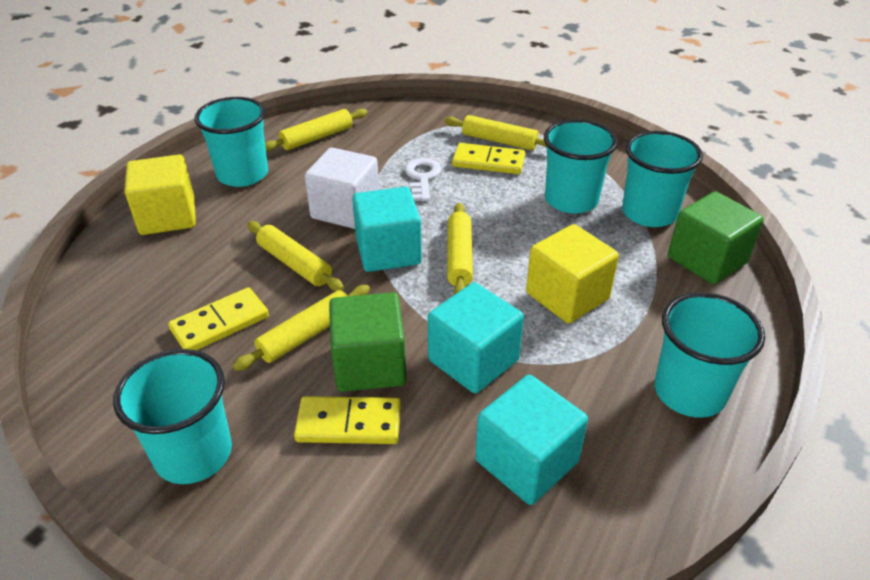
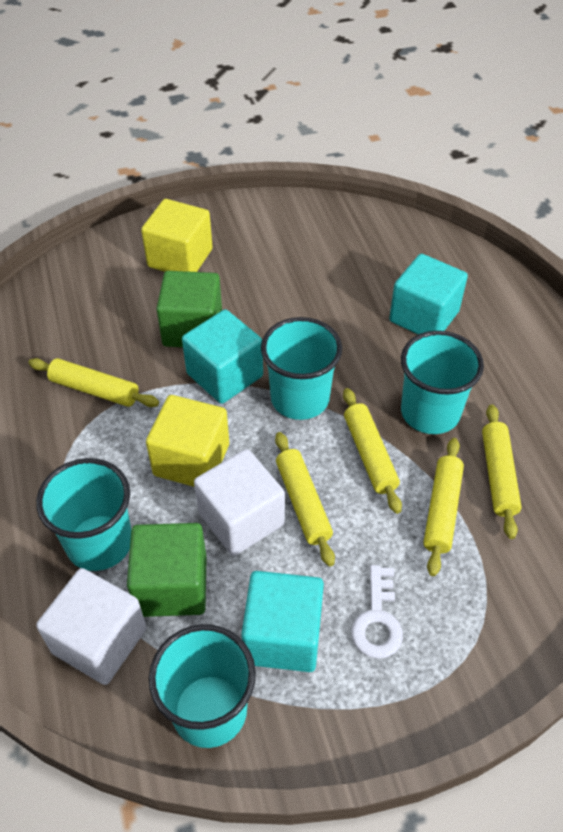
turquoise cup: 5 -> 4
white cube: 1 -> 2
yellow domino: 3 -> 0

